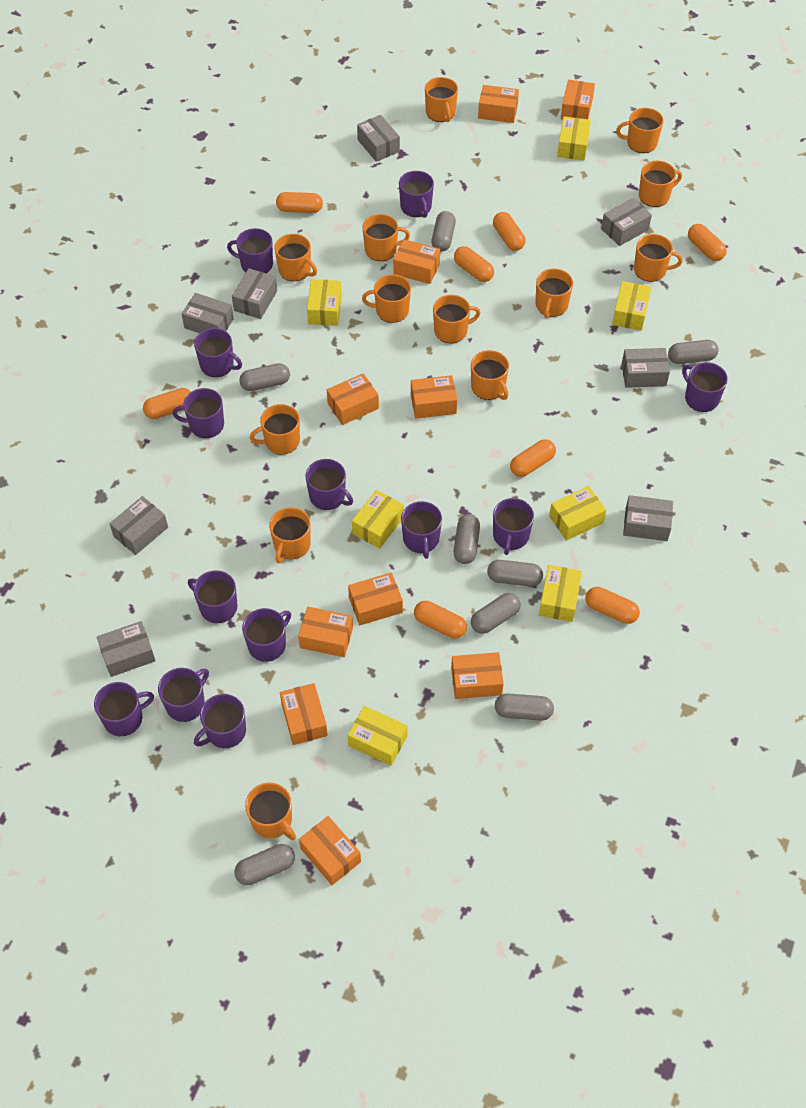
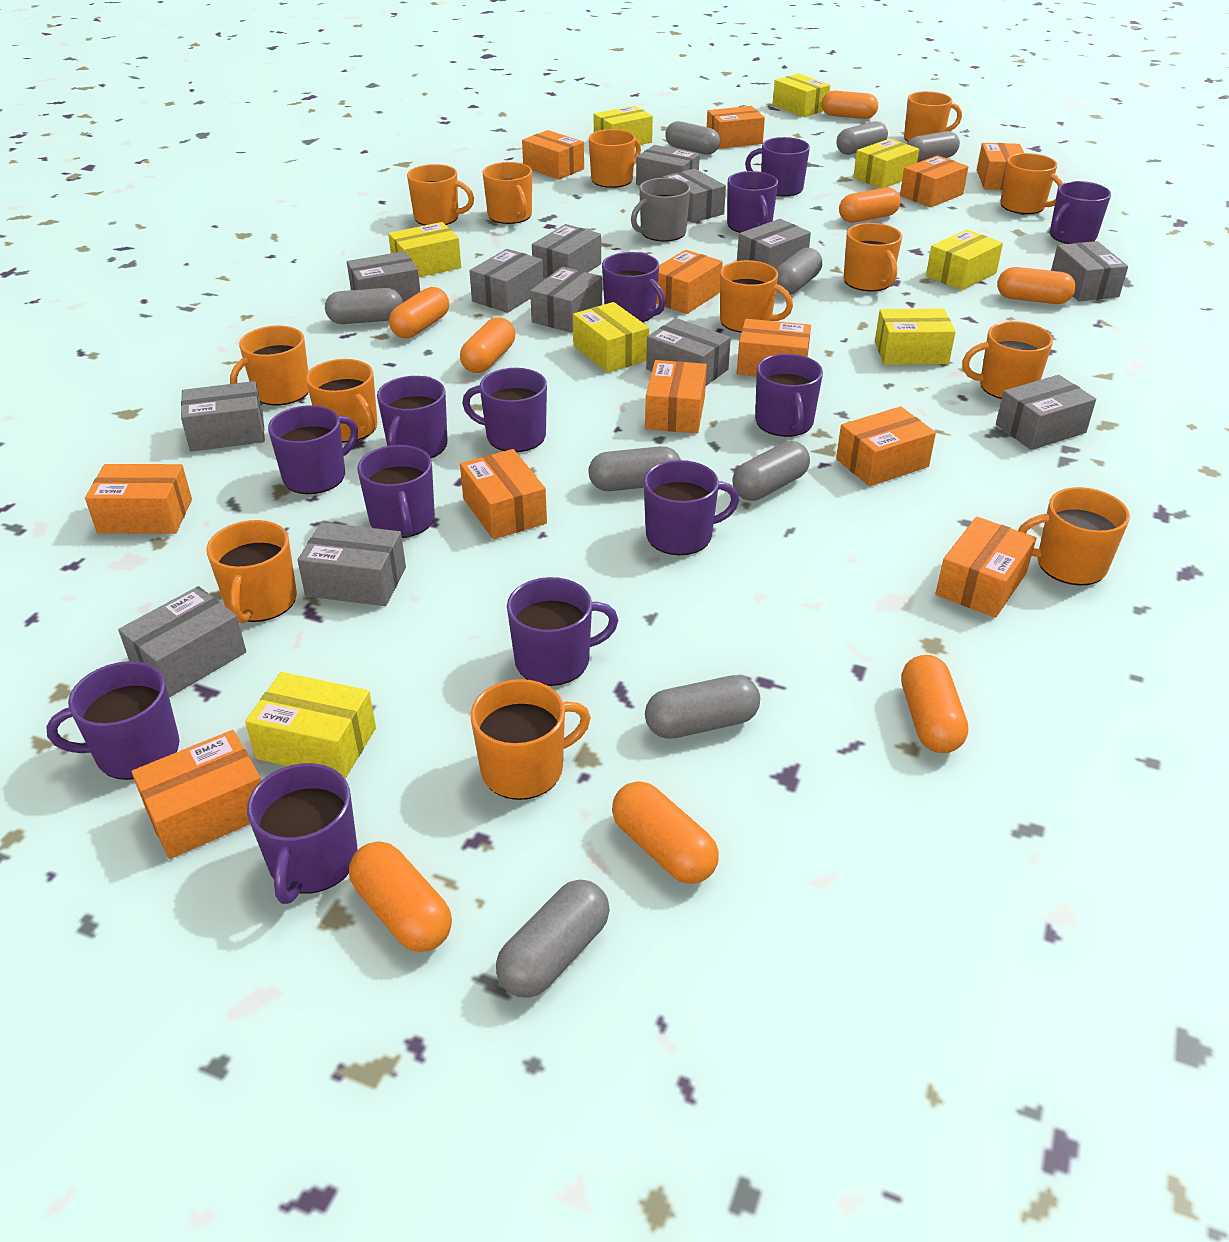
grey box: 8 -> 13
grey capsule: 8 -> 9
grey mug: 0 -> 1
orange box: 10 -> 12
yellow box: 7 -> 8

